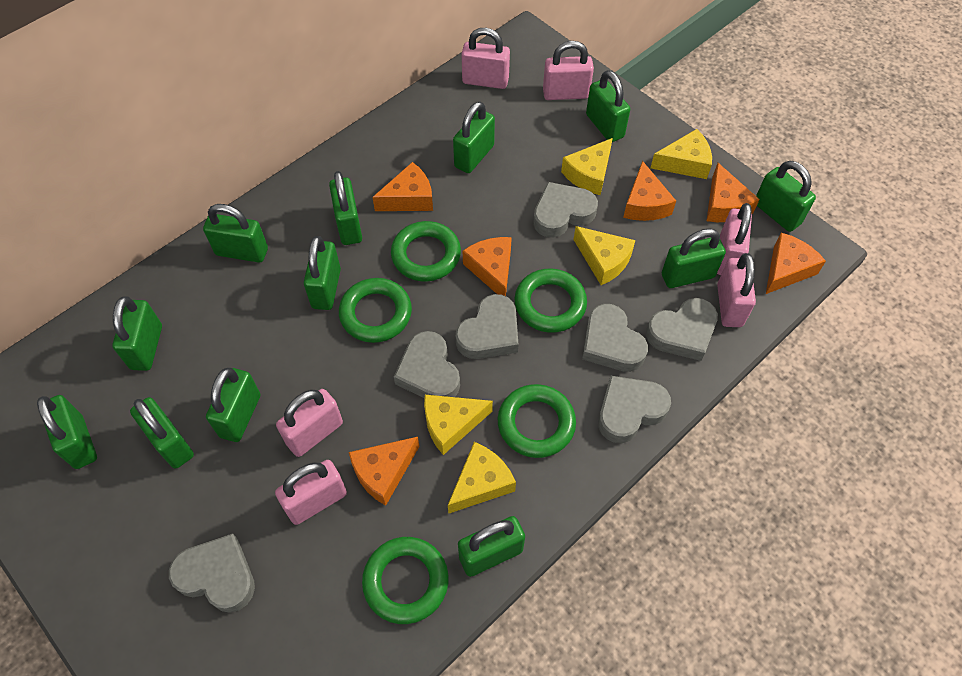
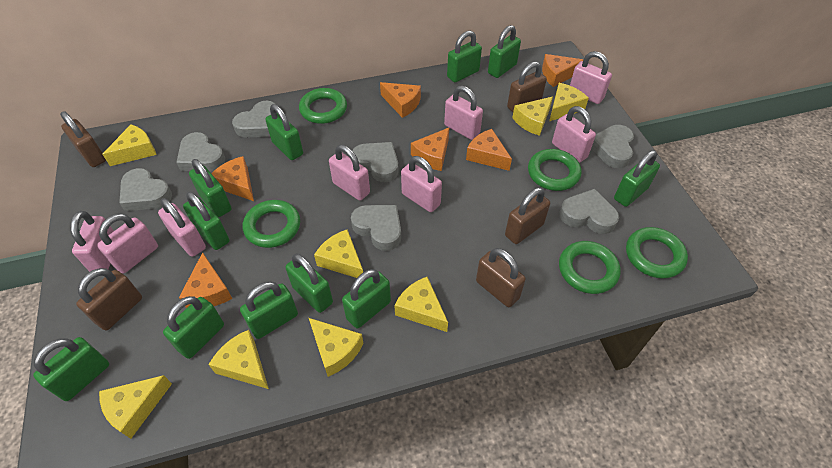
brown padlock: 0 -> 5
green padlock: 12 -> 11
pink padlock: 6 -> 8
yellow cheese: 5 -> 8

